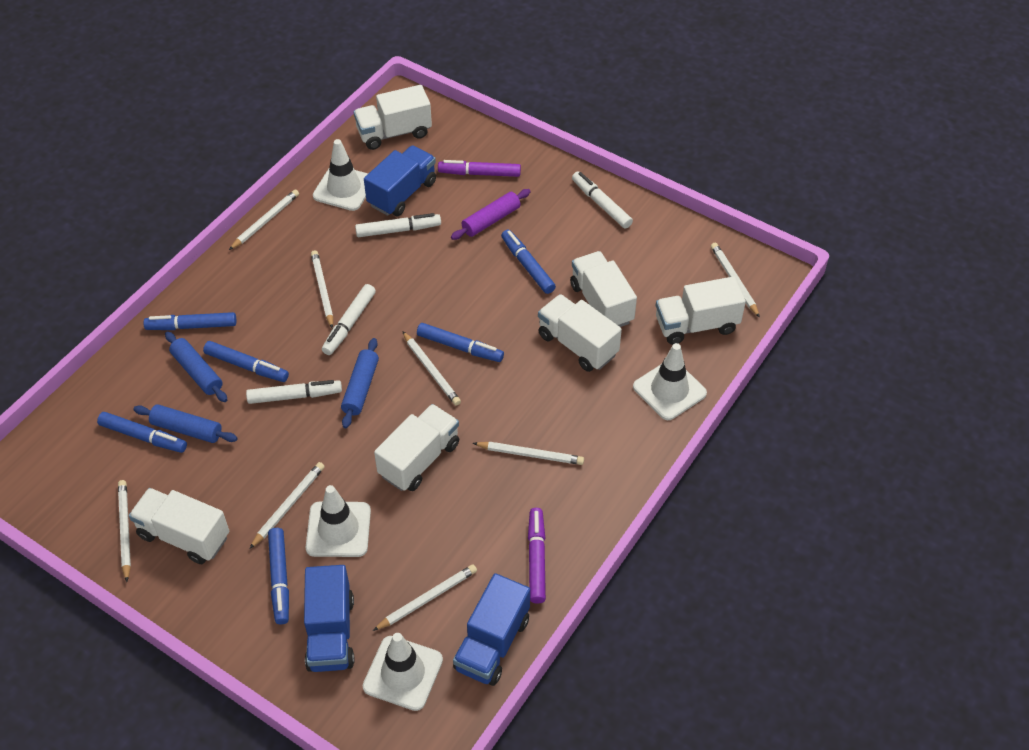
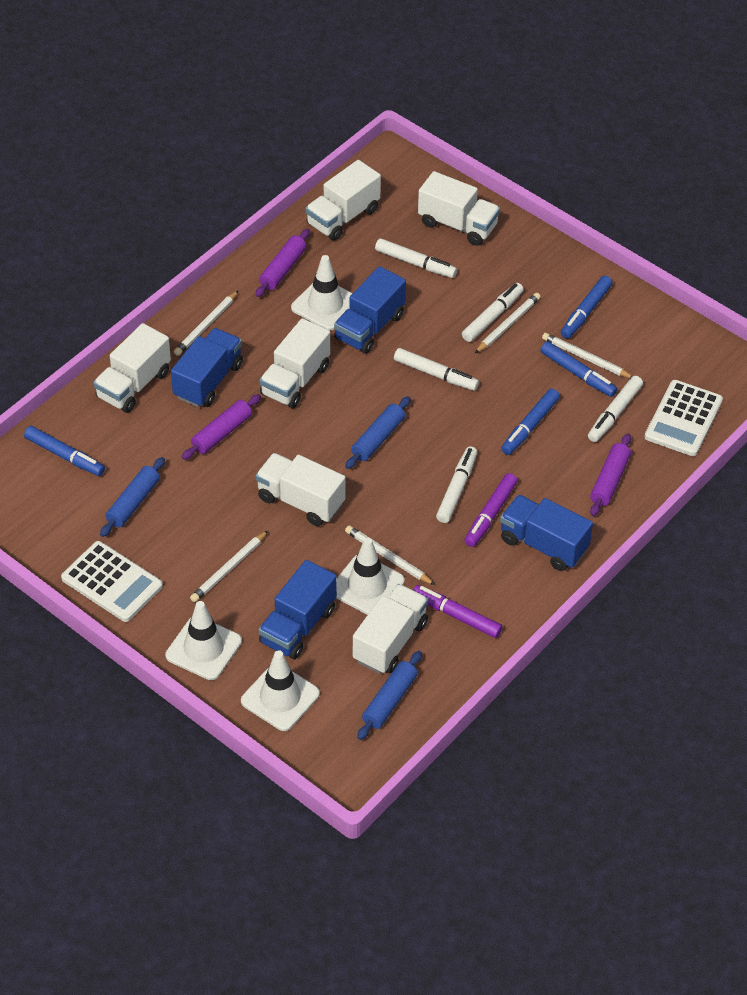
blue marker: 6 -> 4
blue truck: 3 -> 4
purple rolling pin: 1 -> 3
white calculator: 0 -> 2
white marker: 4 -> 5
white pencil: 8 -> 5

